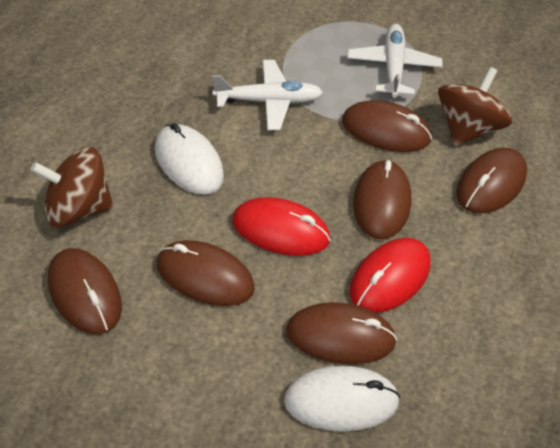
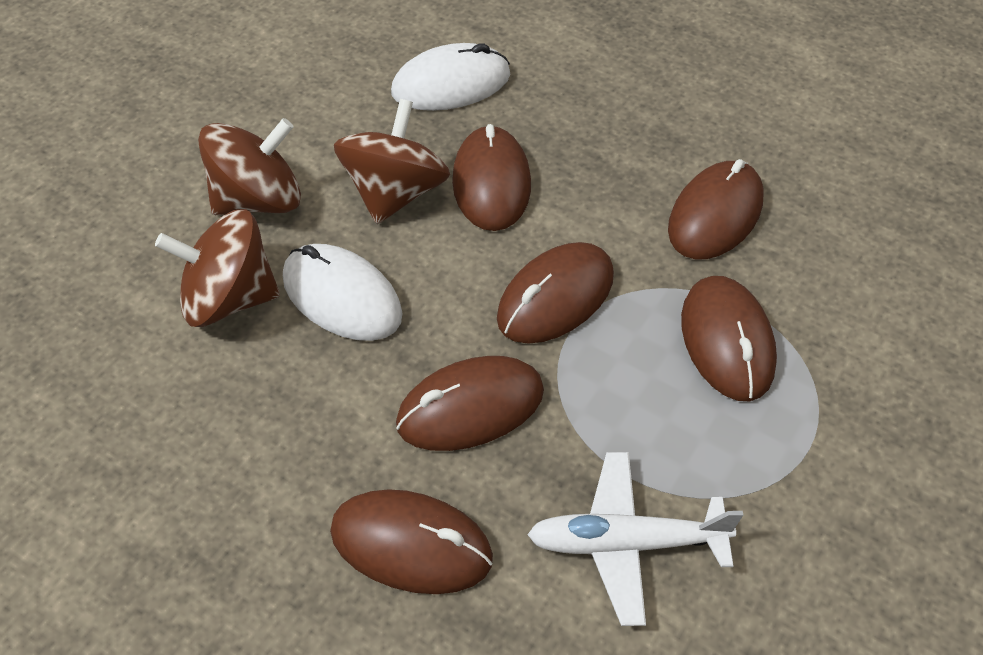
brown spinning top: 2 -> 3
red mouse: 2 -> 0
white plane: 2 -> 1

